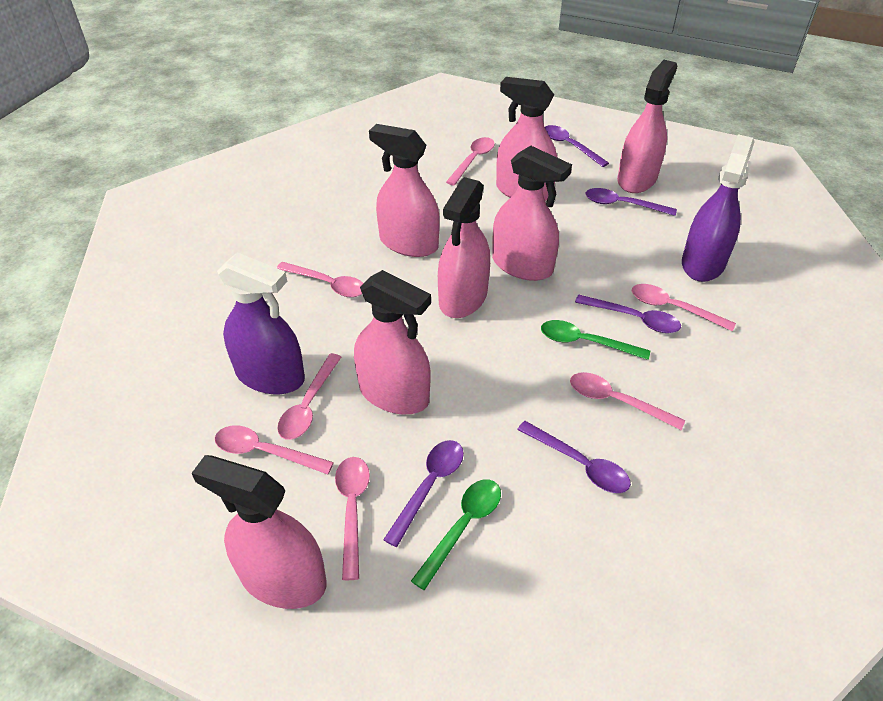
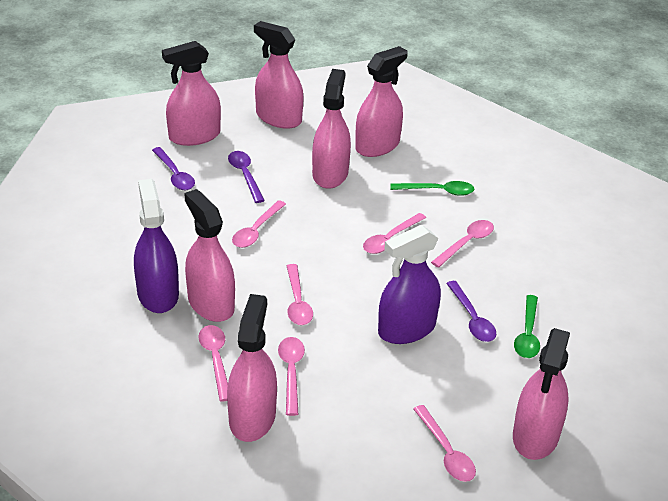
purple spoon: 5 -> 3

